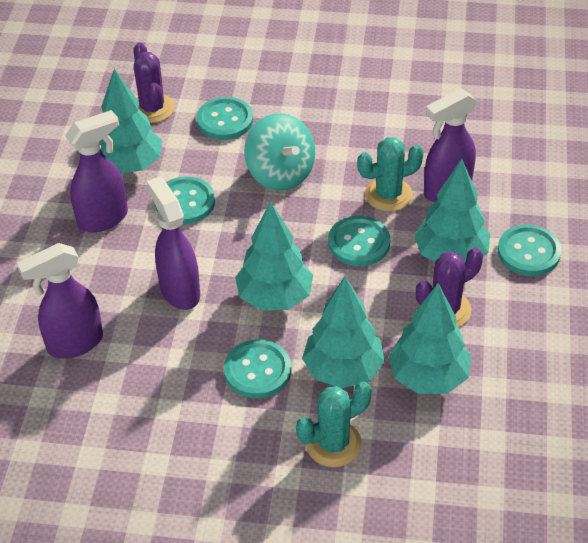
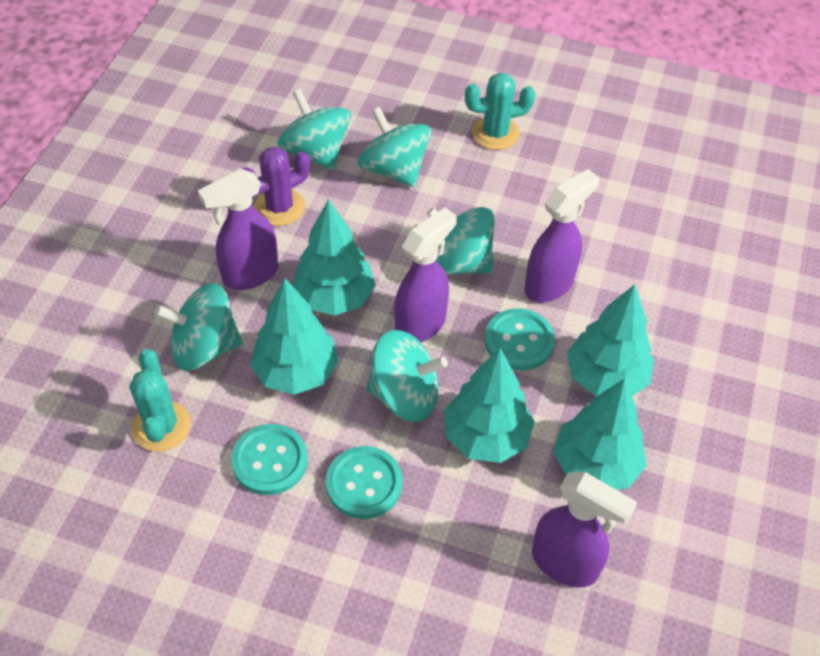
purple cactus: 2 -> 1
turquoise button: 5 -> 3
turquoise spinning top: 1 -> 5

